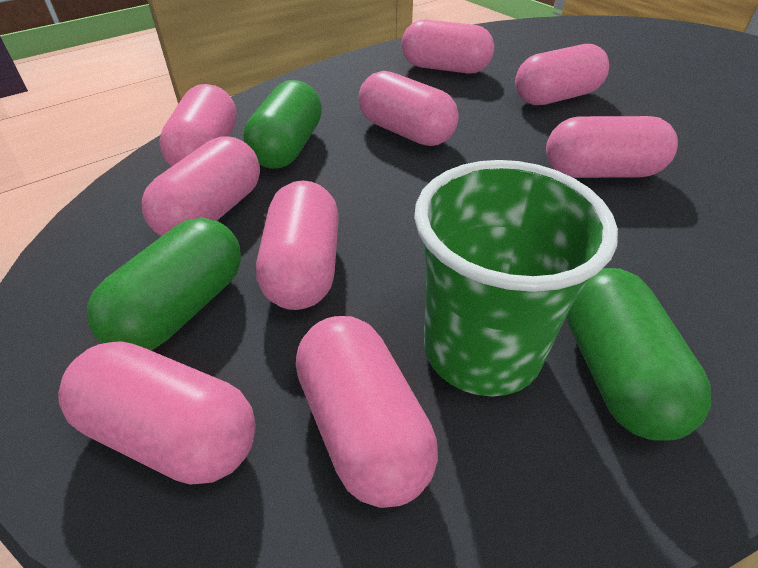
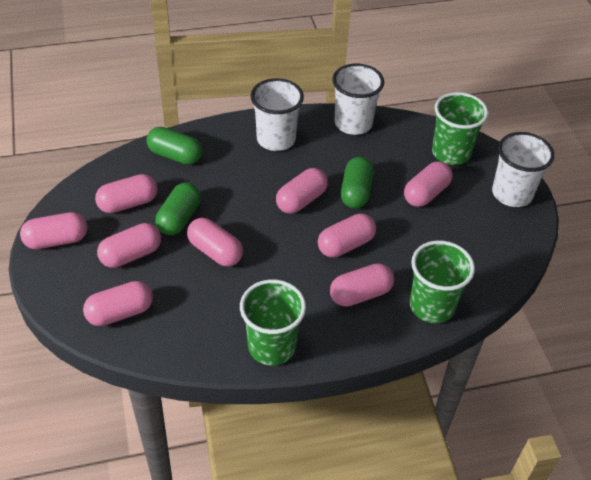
green cup: 1 -> 3
white cup: 0 -> 3

